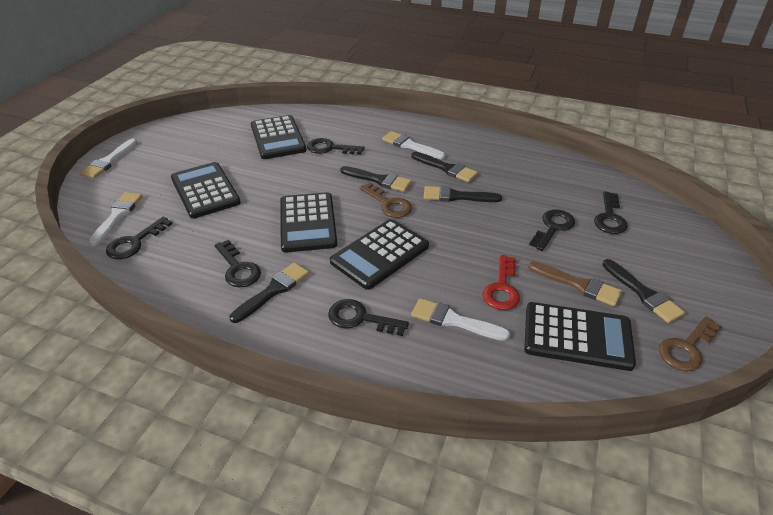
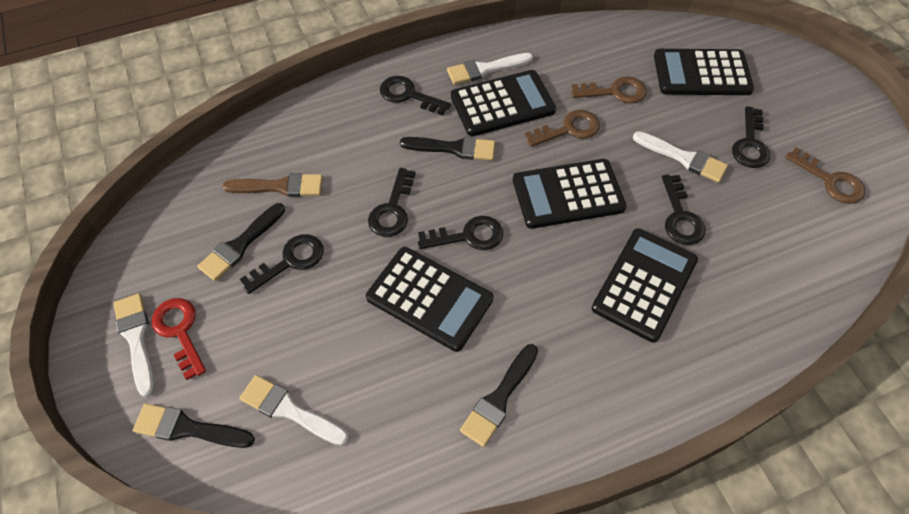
black brush: 5 -> 4
brown key: 2 -> 3

